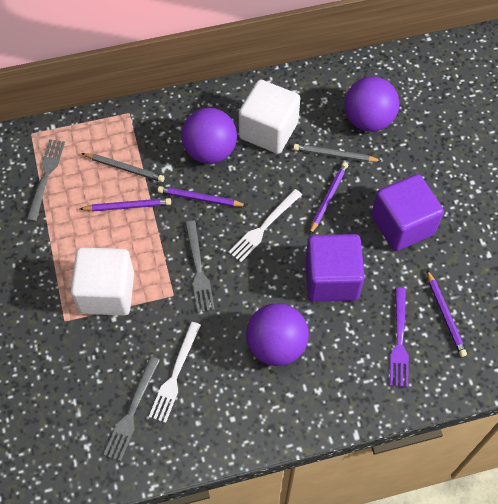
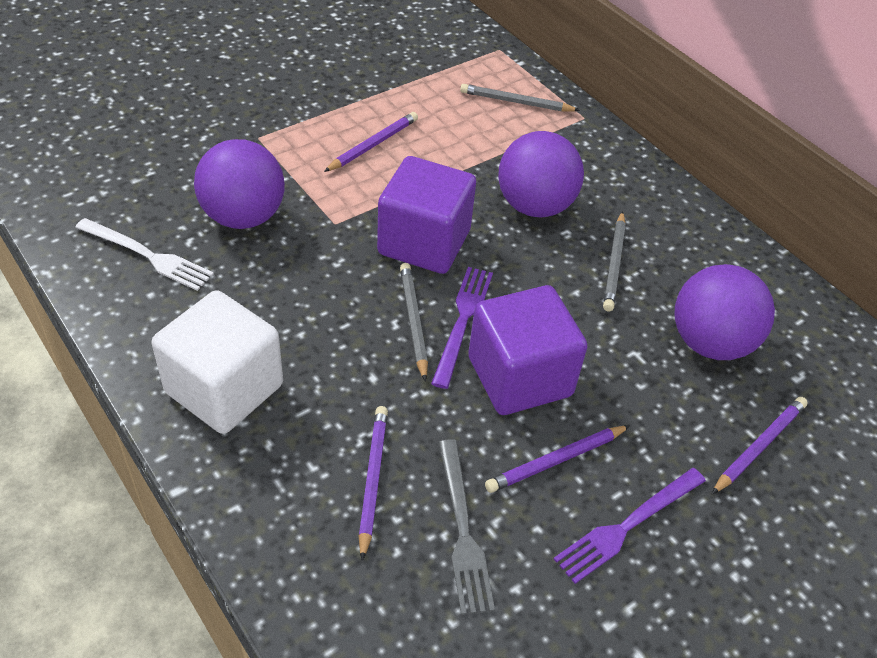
grey fork: 3 -> 1
grey pencil: 2 -> 3
purple fork: 1 -> 2
white cube: 2 -> 1
white fork: 2 -> 1

